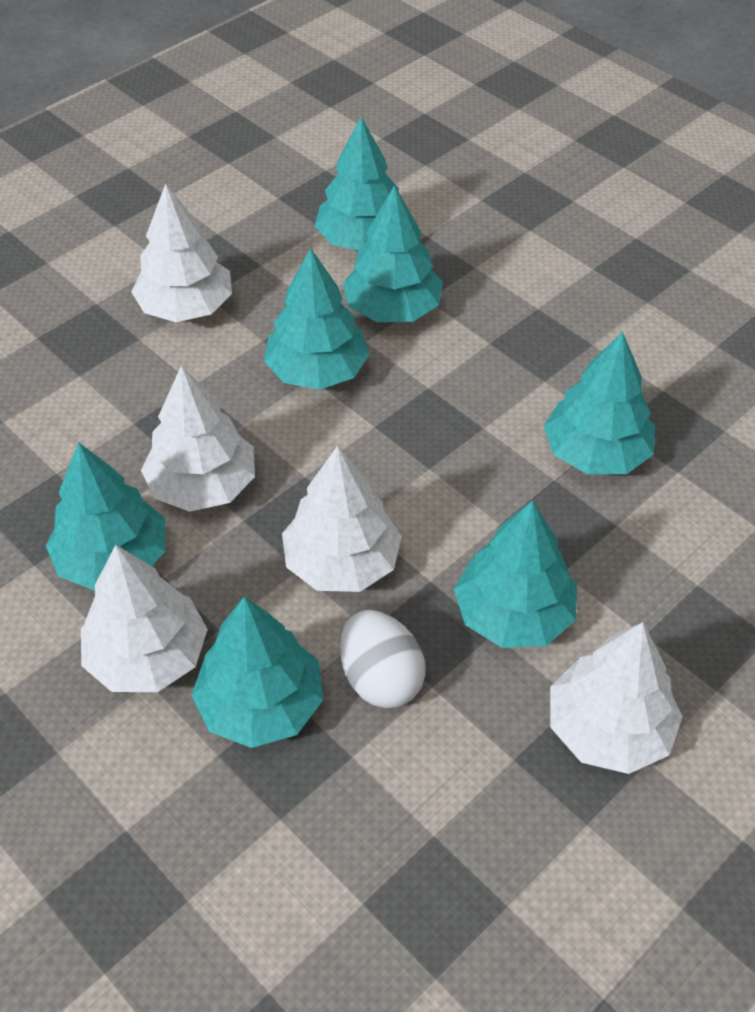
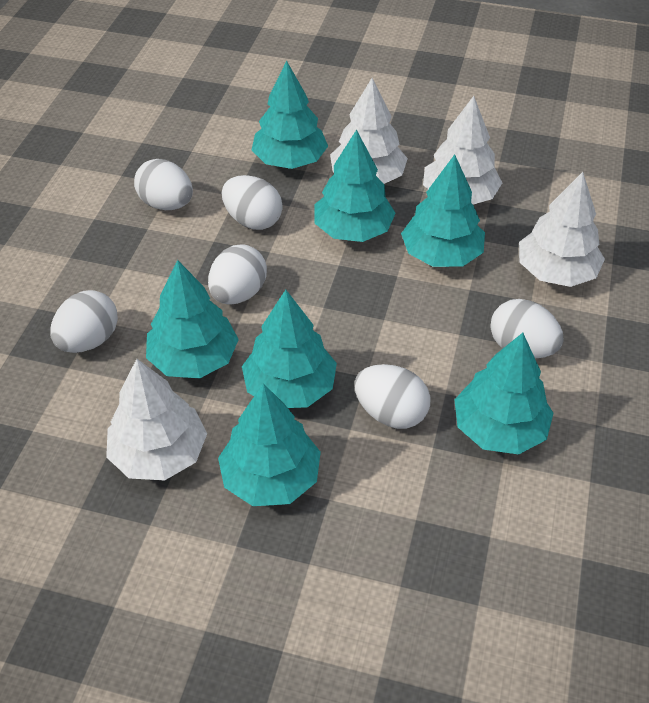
white egg: 1 -> 6
white tree: 5 -> 4

